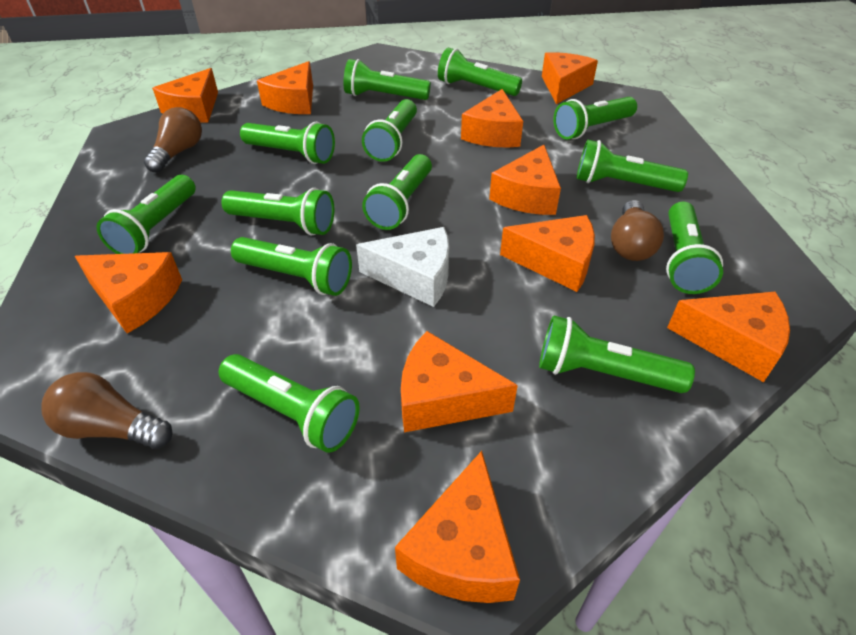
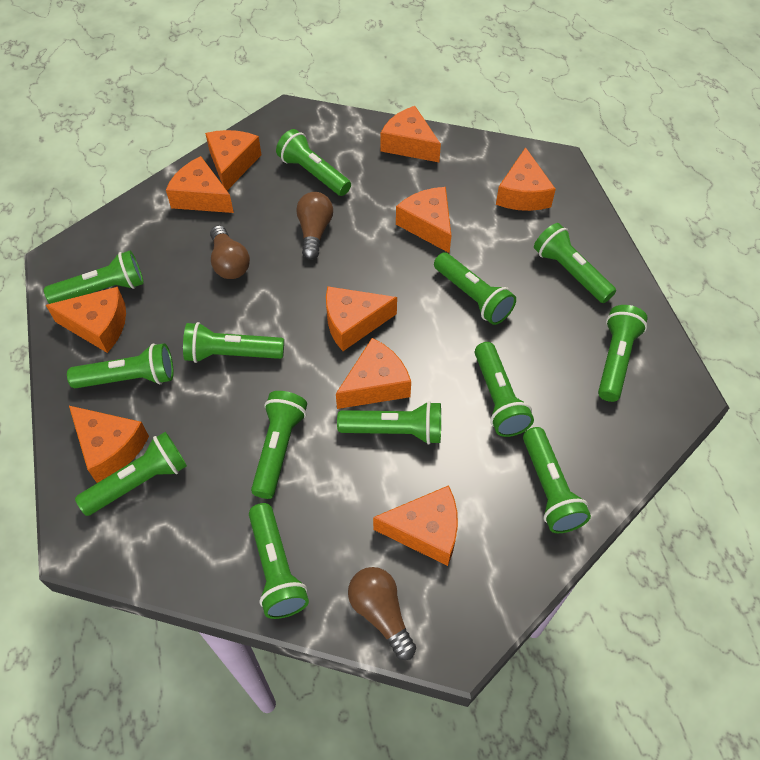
white cheese: 1 -> 0

